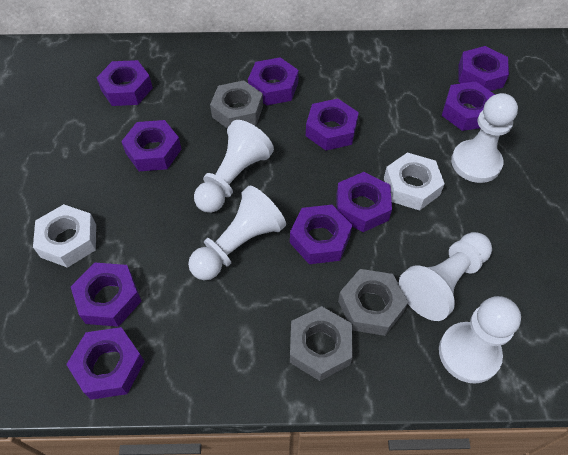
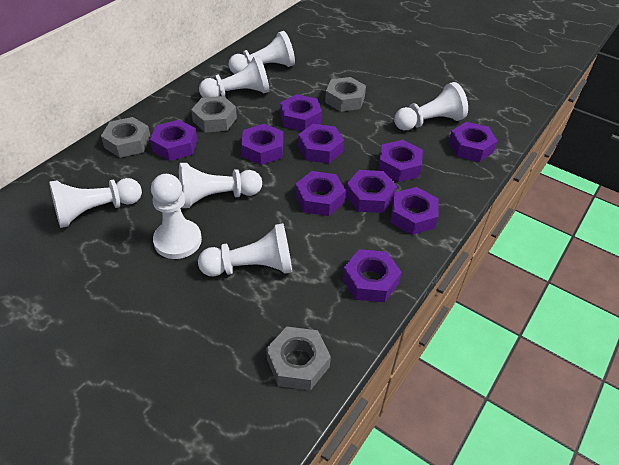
grey nut: 3 -> 4
white nut: 2 -> 0
white pawn: 5 -> 7

